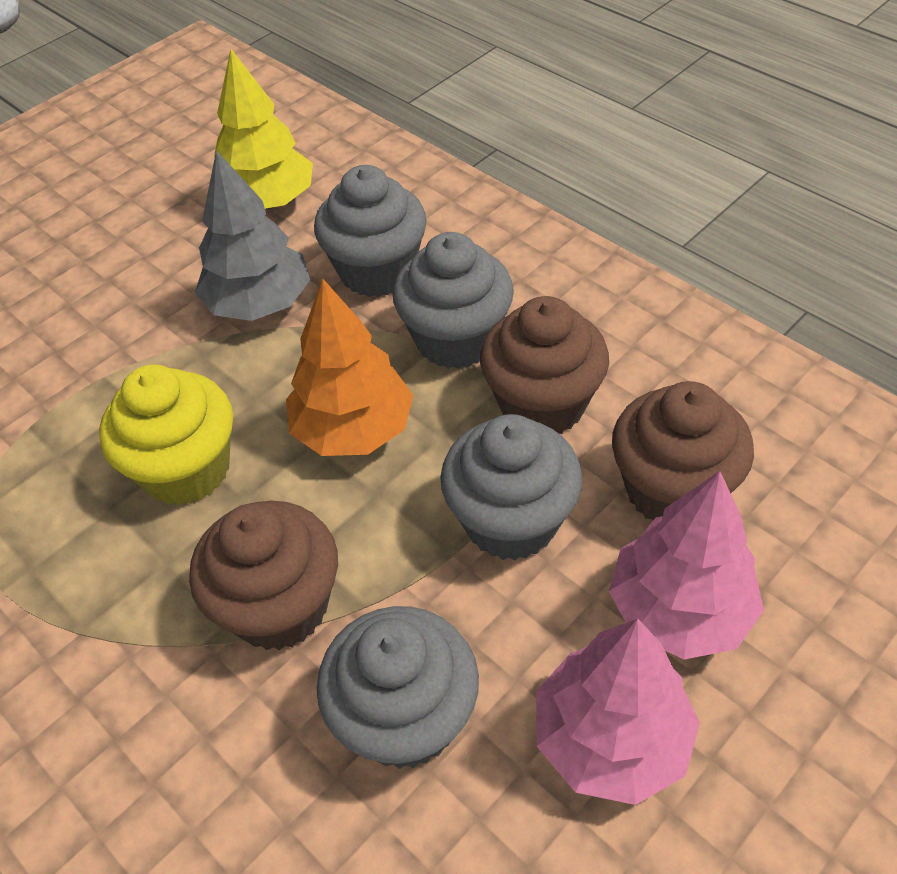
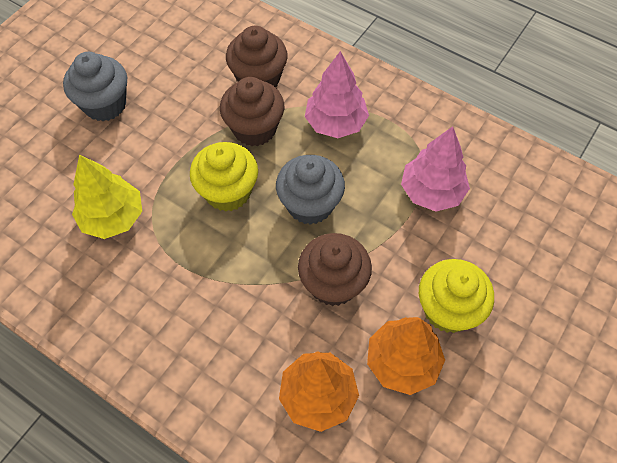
grey cupcake: 4 -> 2
grey tree: 1 -> 0
orange tree: 1 -> 2
yellow cupcake: 1 -> 2

